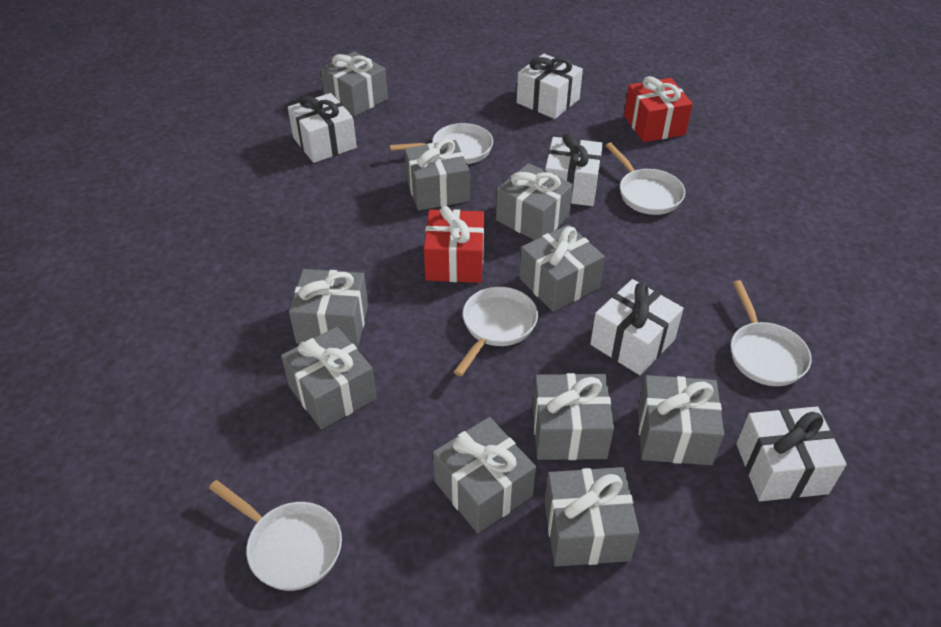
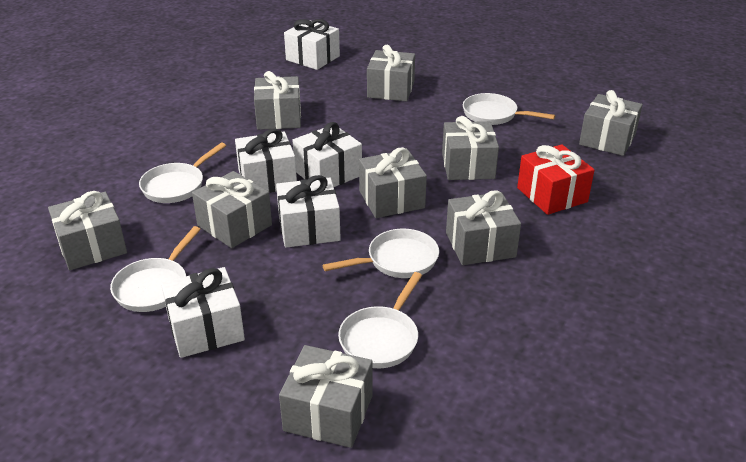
grey gift: 10 -> 9
red gift: 2 -> 1

